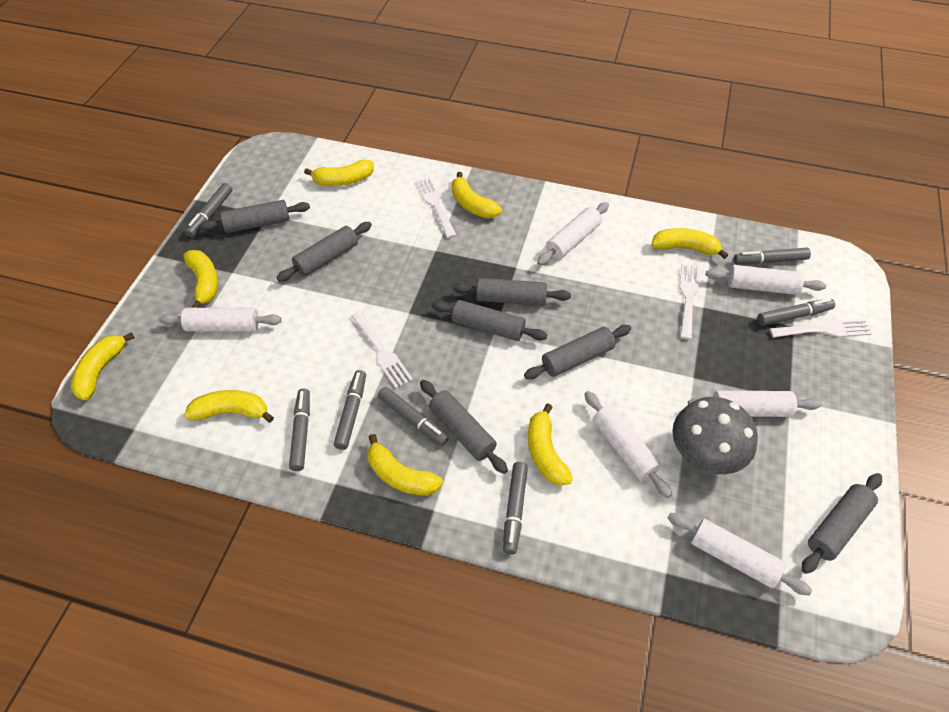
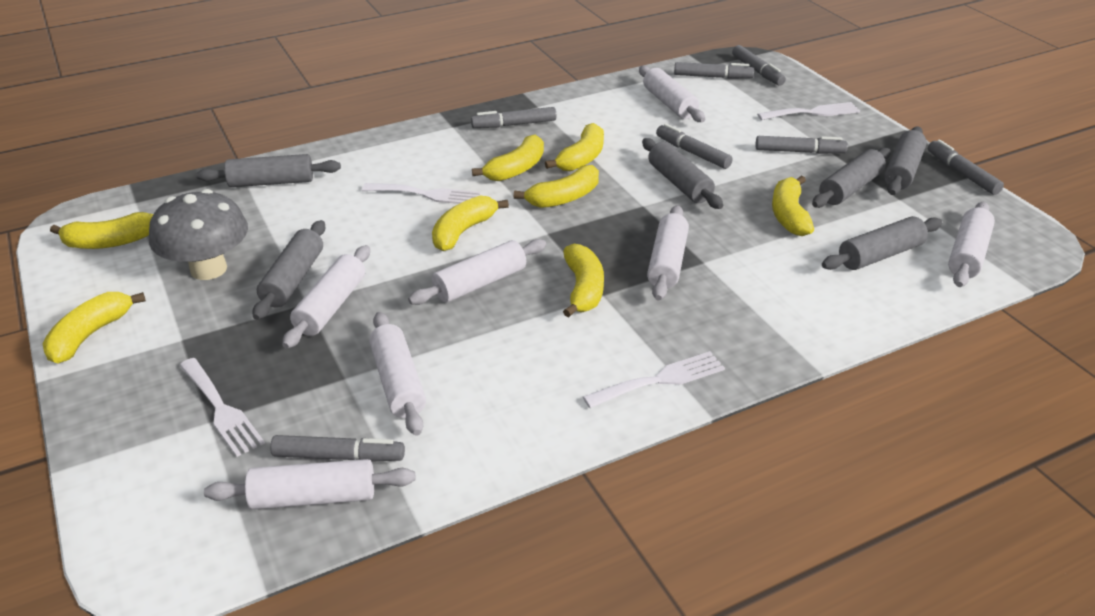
grey rolling pin: 7 -> 6
white rolling pin: 6 -> 7

